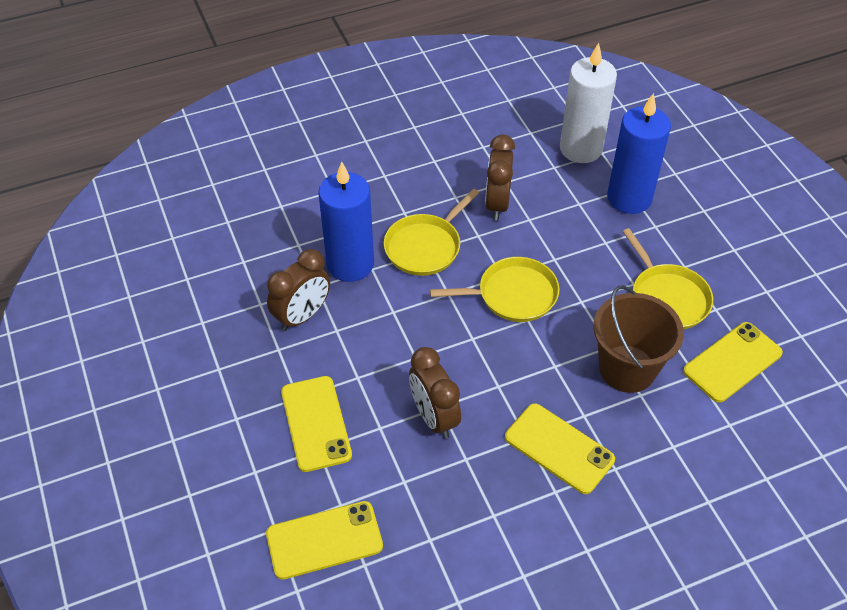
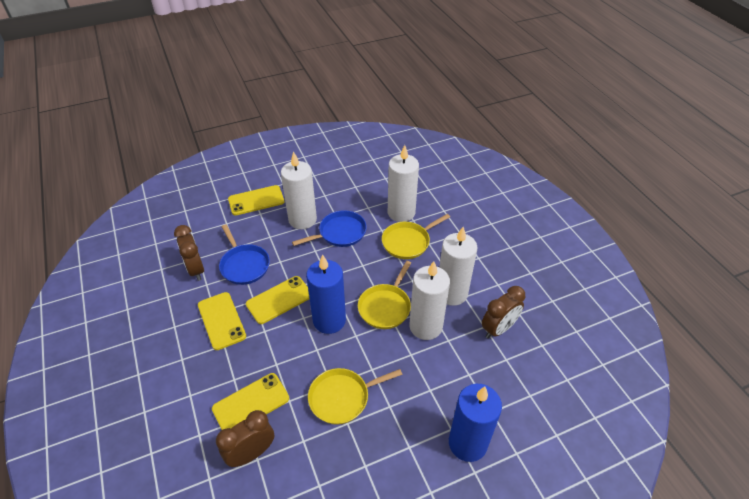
blue pan: 0 -> 2
brown bucket: 1 -> 0
white candle: 1 -> 4

